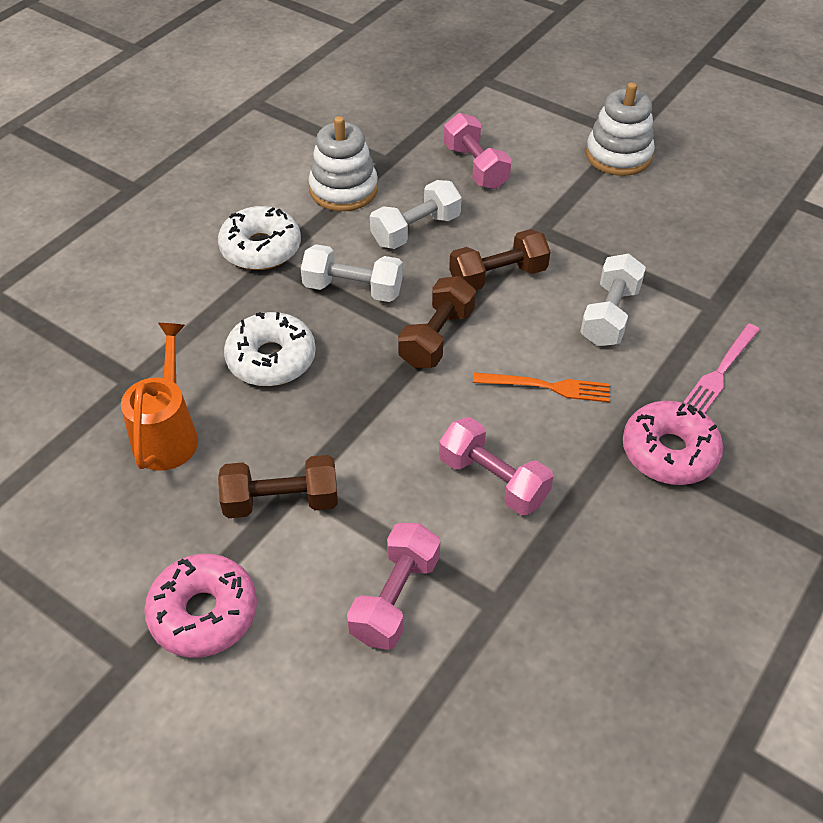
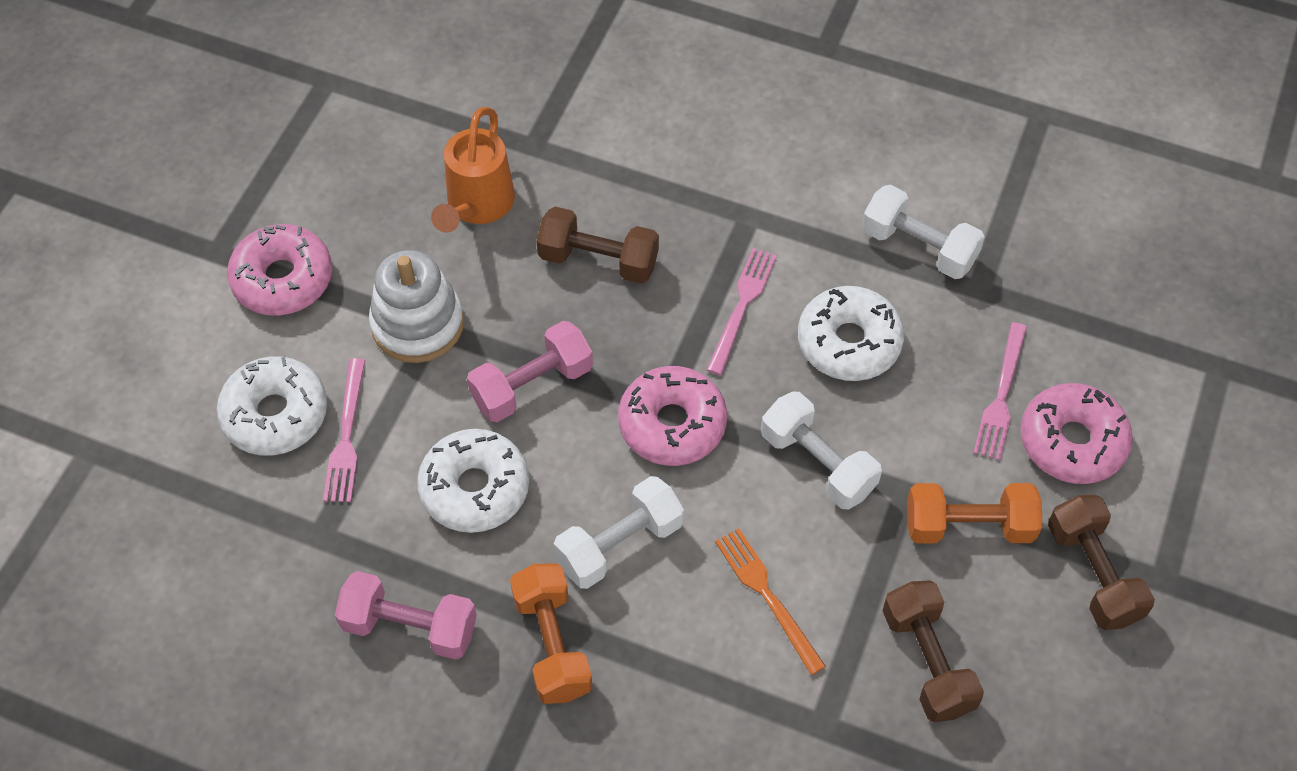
orange dumbbell: 0 -> 2
pink donut: 2 -> 3
pink dumbbell: 3 -> 2
pink fork: 1 -> 3
white donut: 2 -> 3
white stacking toy: 2 -> 1

